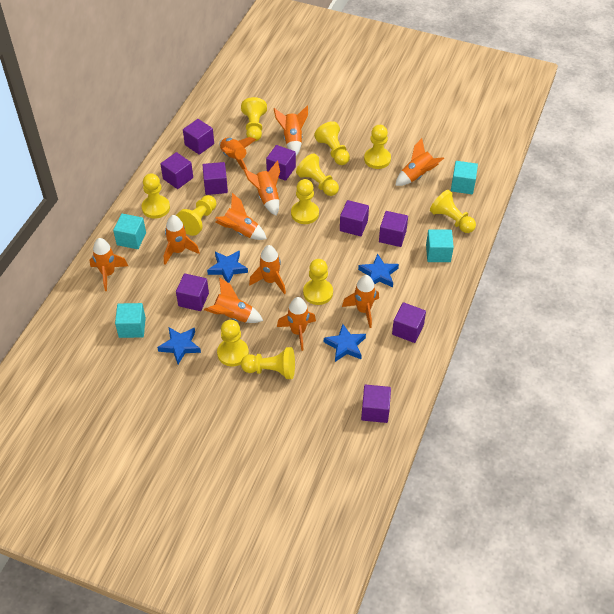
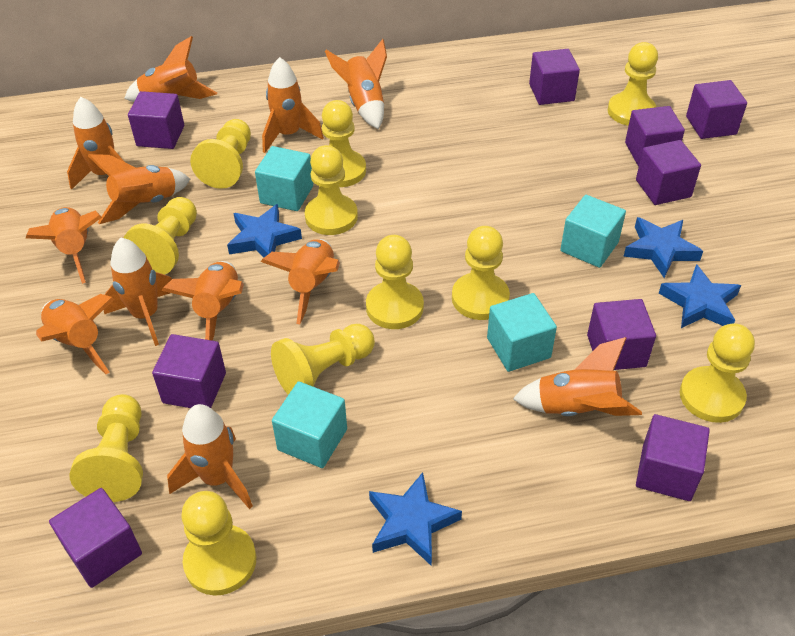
orange rocket: 11 -> 12

